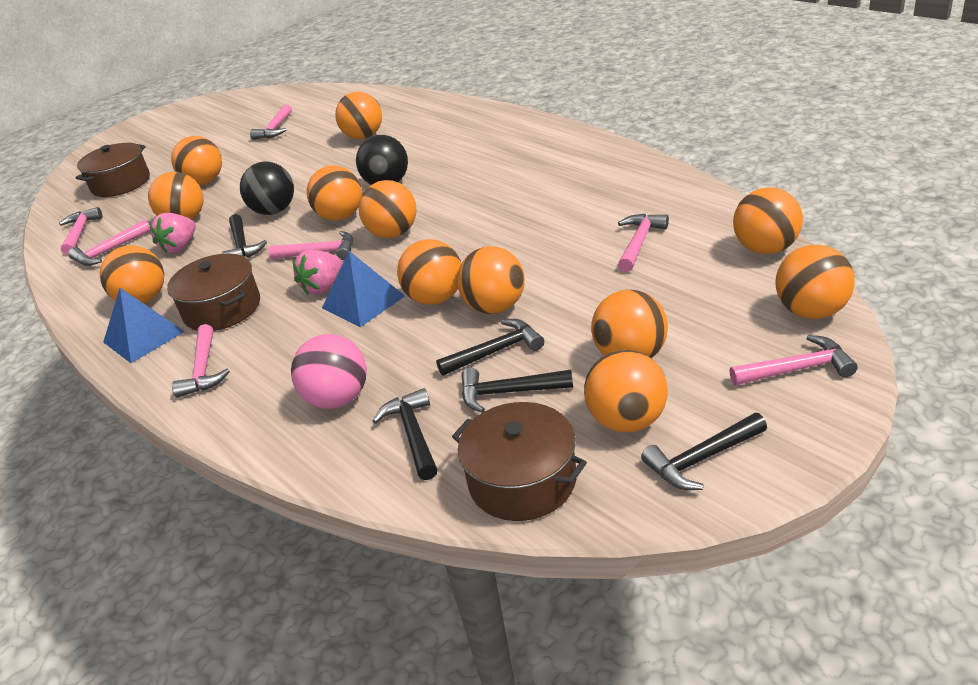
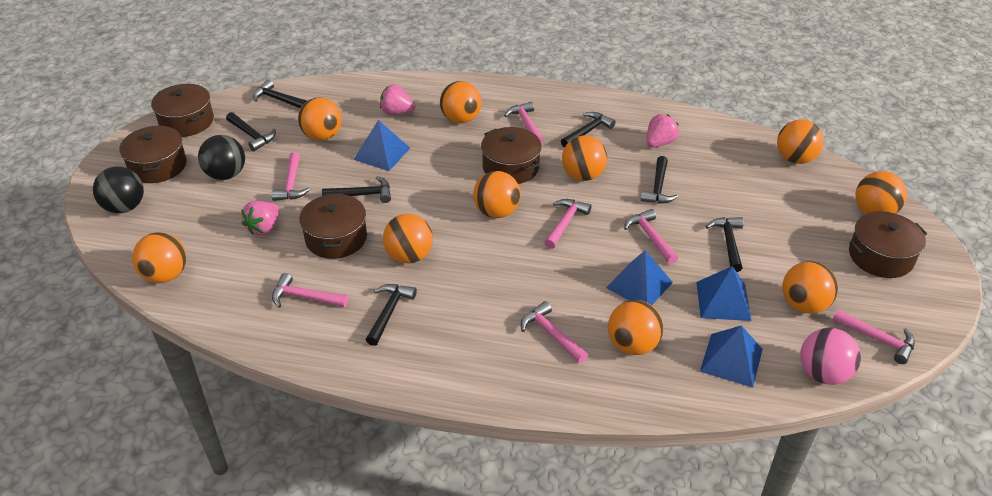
black hammer: 5 -> 7
blue pyramid: 2 -> 4
brown pot: 3 -> 5
orange ball: 12 -> 10
pink strawberry: 2 -> 3

